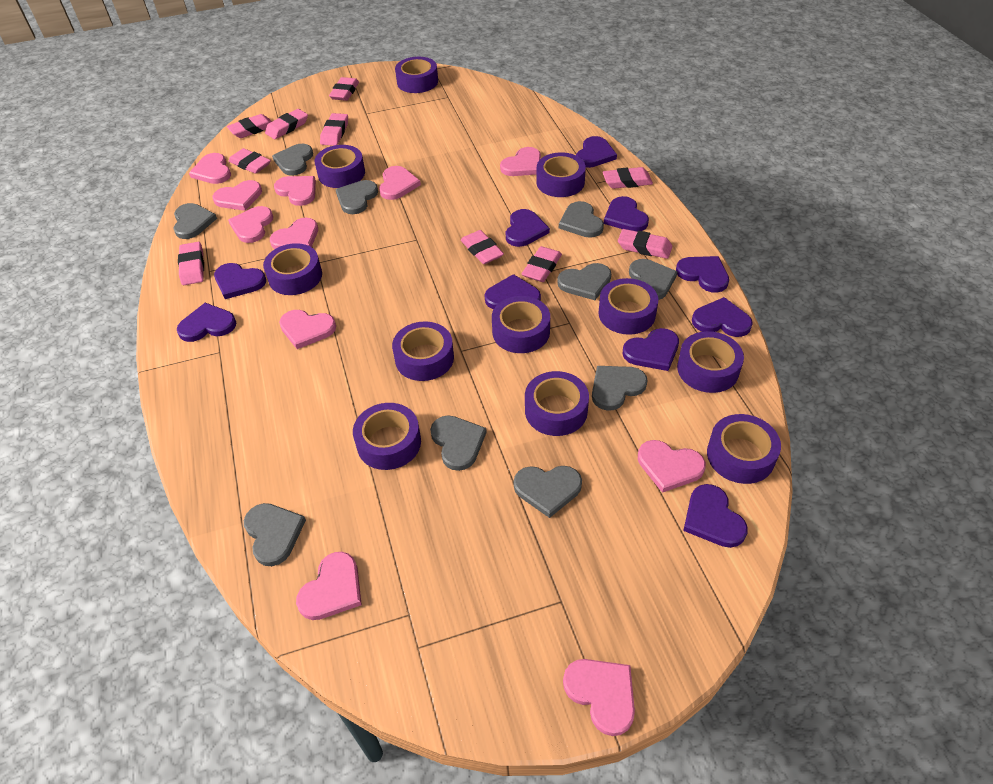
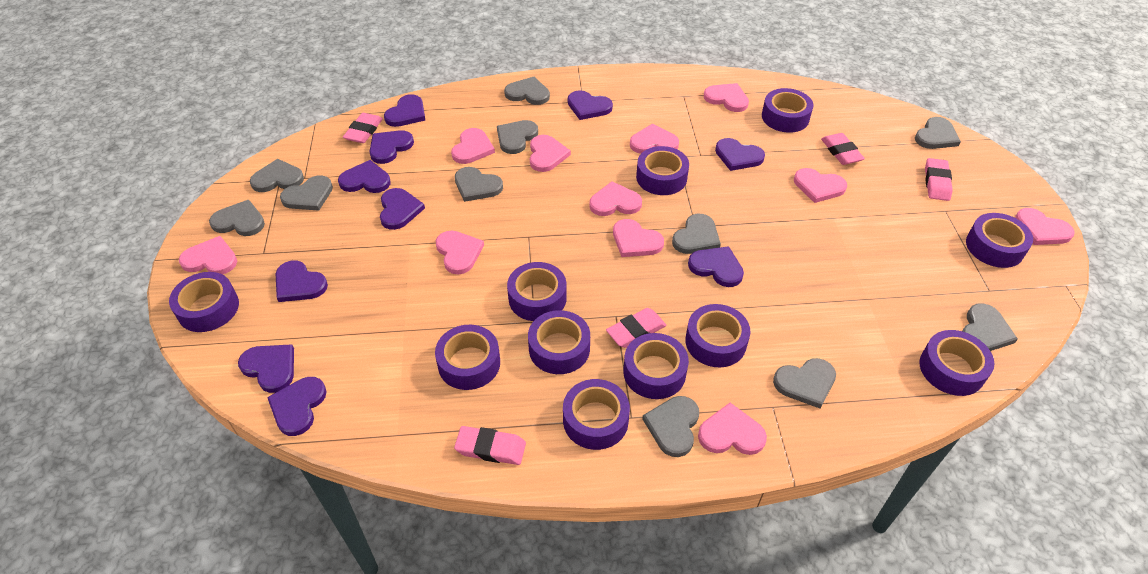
grey heart: 10 -> 11
pink eraser: 10 -> 5

